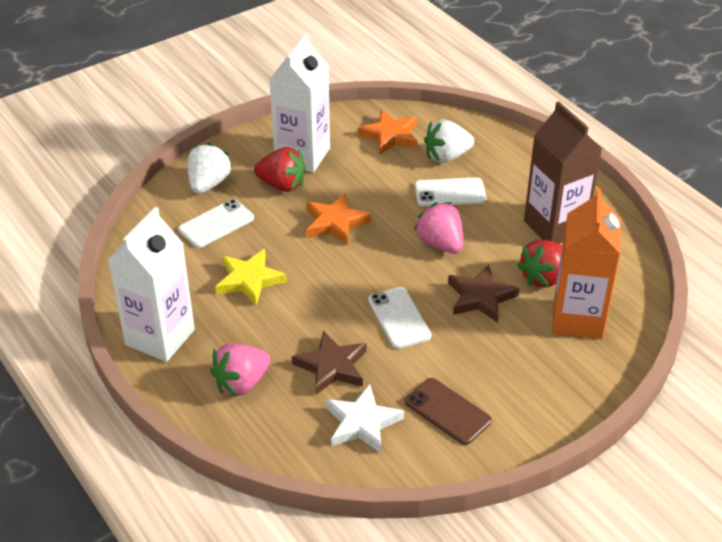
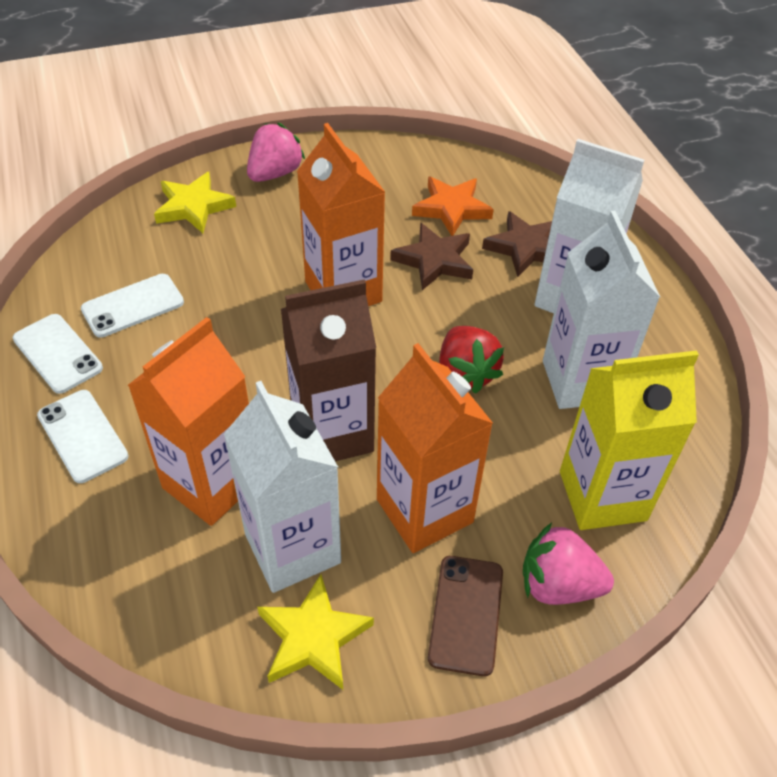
orange carton: 1 -> 3
orange star: 2 -> 1
red strawberry: 2 -> 1
white carton: 2 -> 3
white star: 1 -> 0
white strawberry: 2 -> 0
yellow carton: 0 -> 1
yellow star: 1 -> 2

